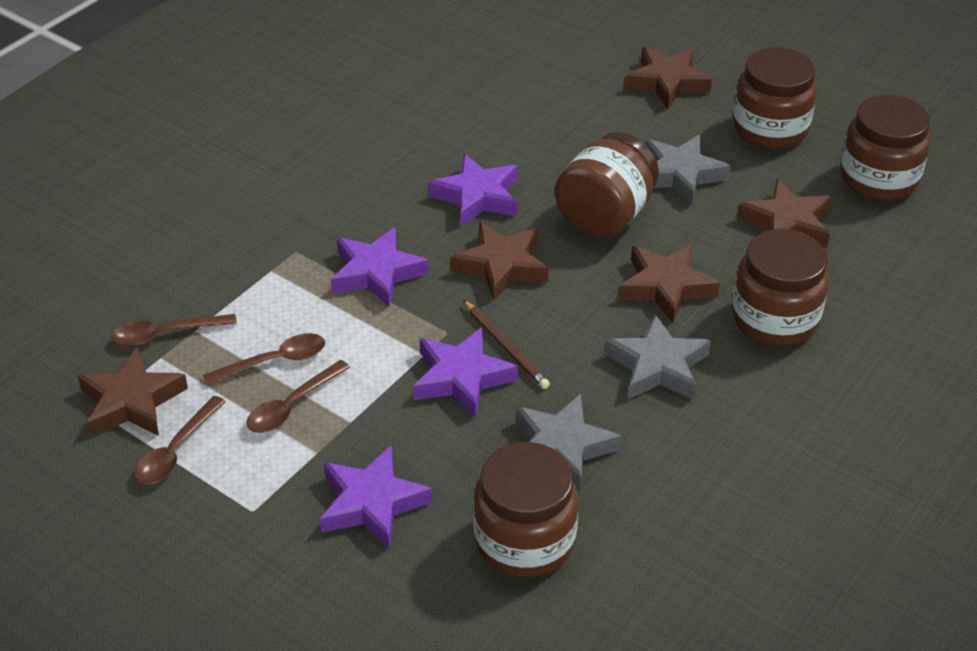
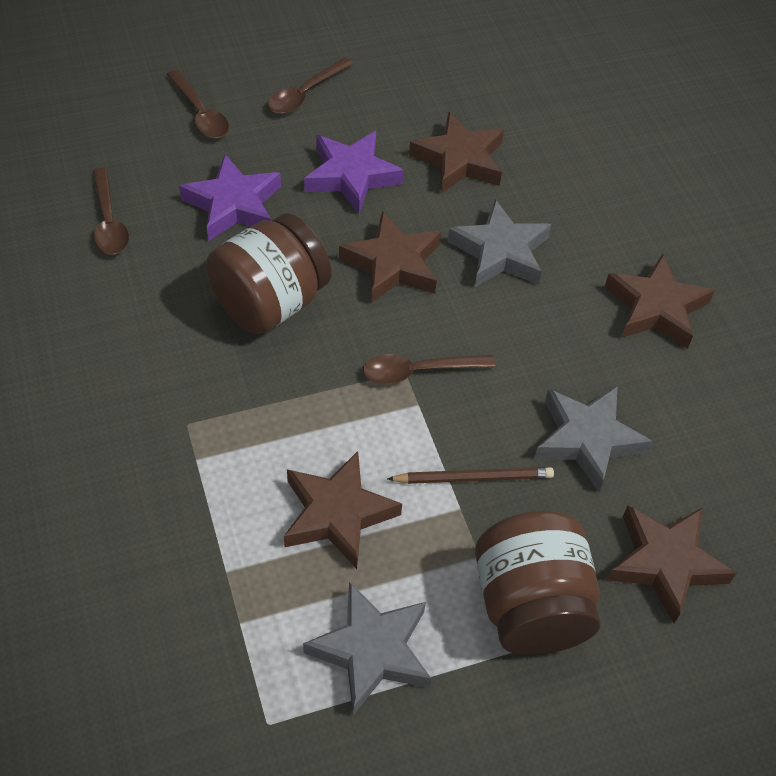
brown jar: 5 -> 2
purple star: 4 -> 2

